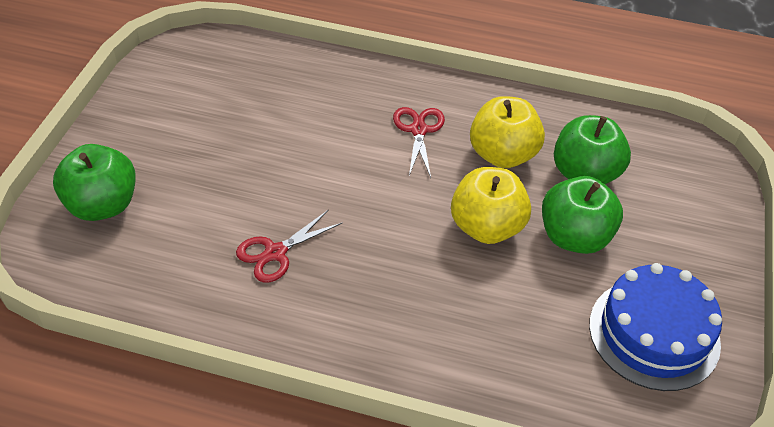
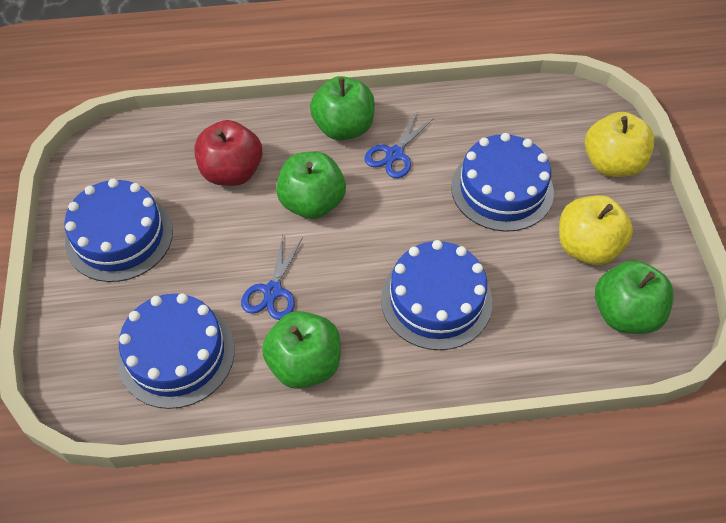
blue cake: 1 -> 4
blue scissors: 0 -> 2
green apple: 3 -> 4
red apple: 0 -> 1
red scissors: 2 -> 0

